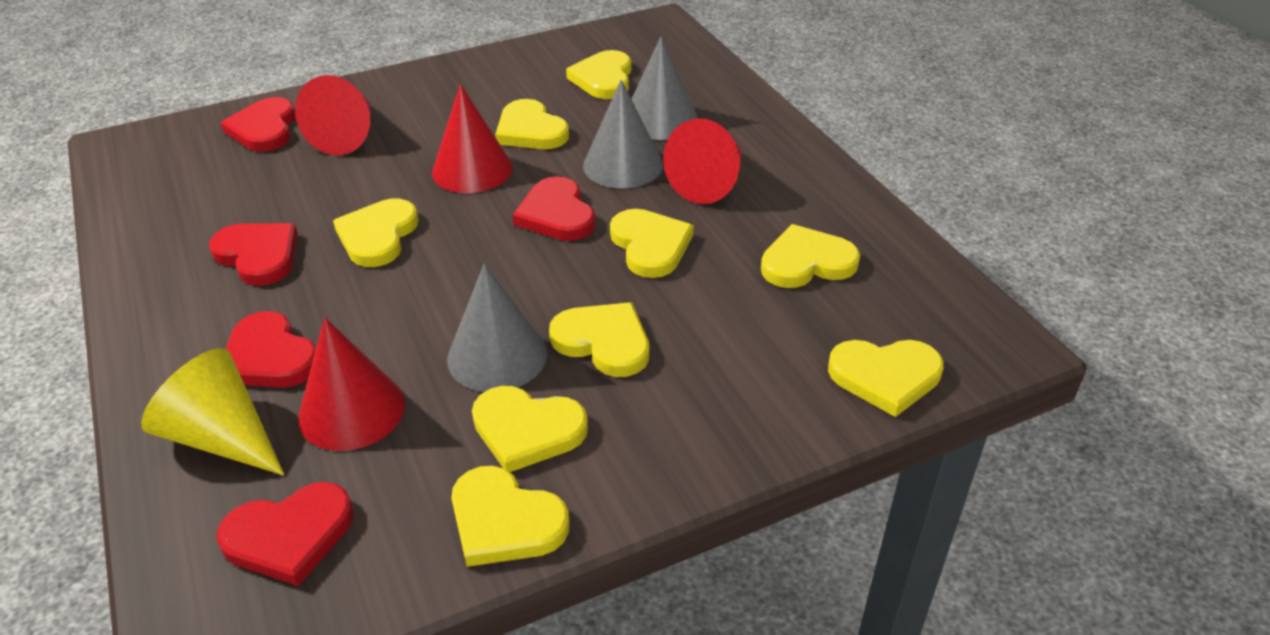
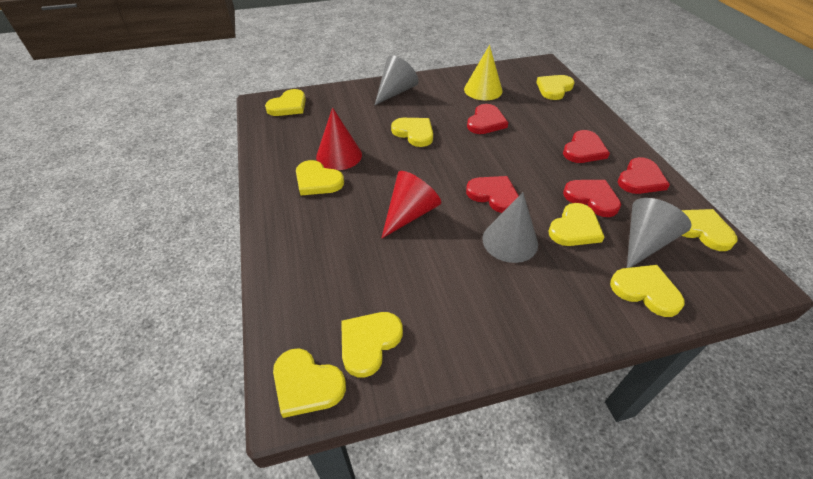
red cone: 4 -> 2

